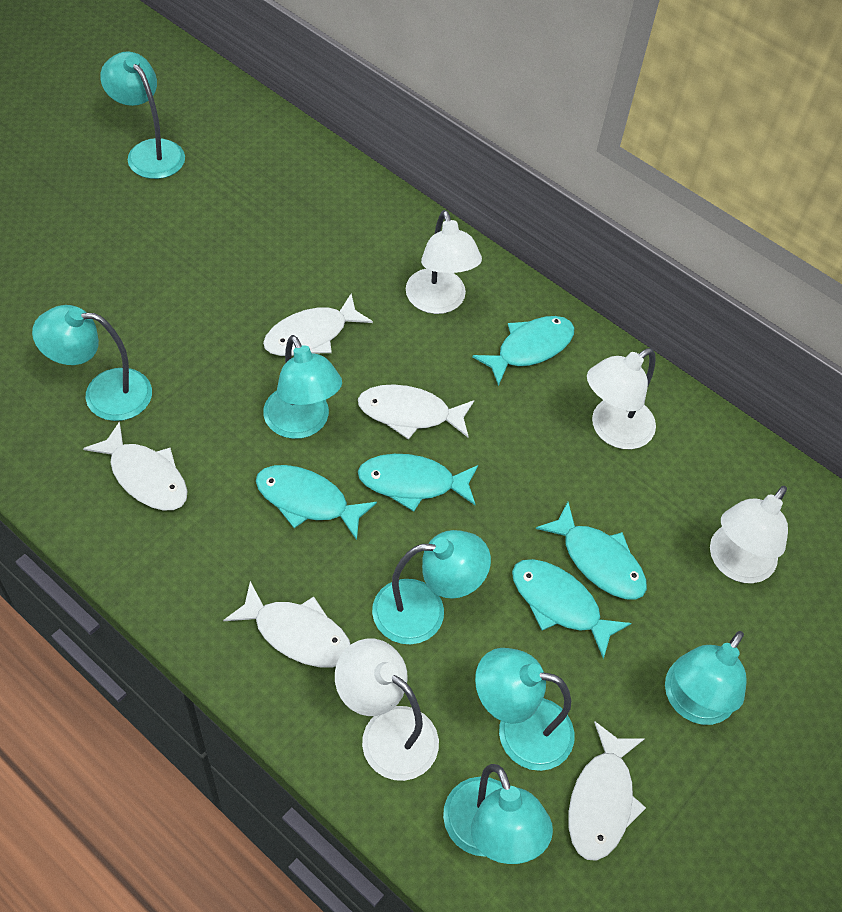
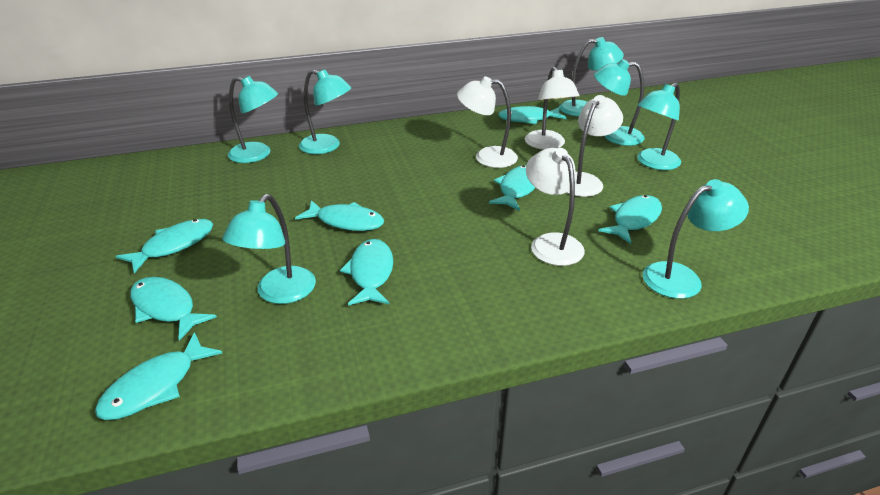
turquoise fish: 5 -> 8
white fish: 5 -> 0

